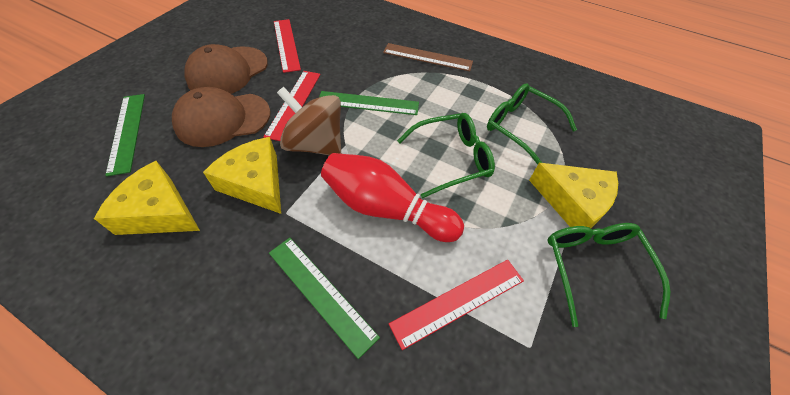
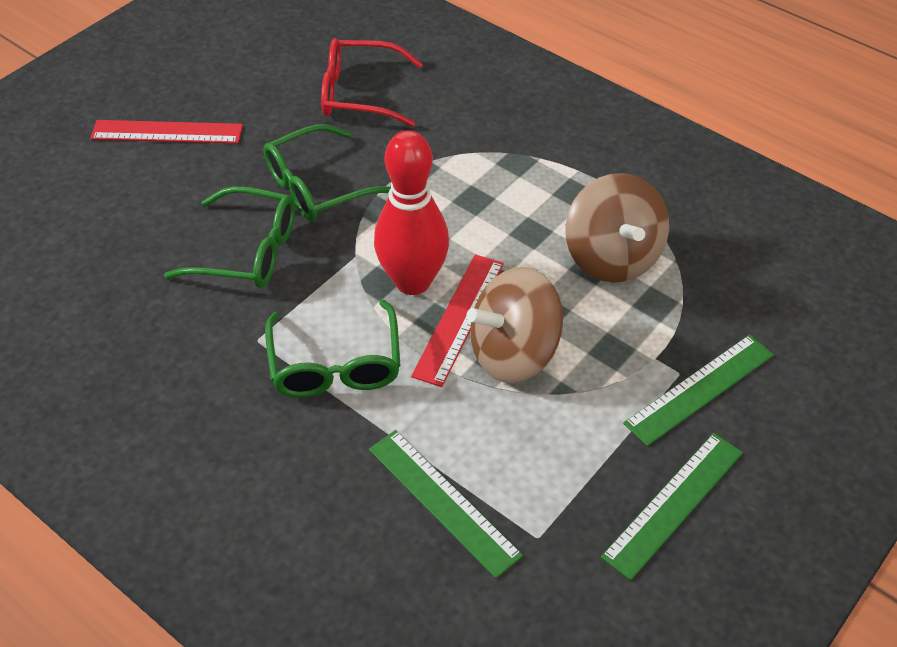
brown cap: 2 -> 0
brown ruler: 1 -> 0
brown spinning top: 1 -> 2
red glasses: 0 -> 1
red ruler: 3 -> 2
yellow cheese: 3 -> 0

